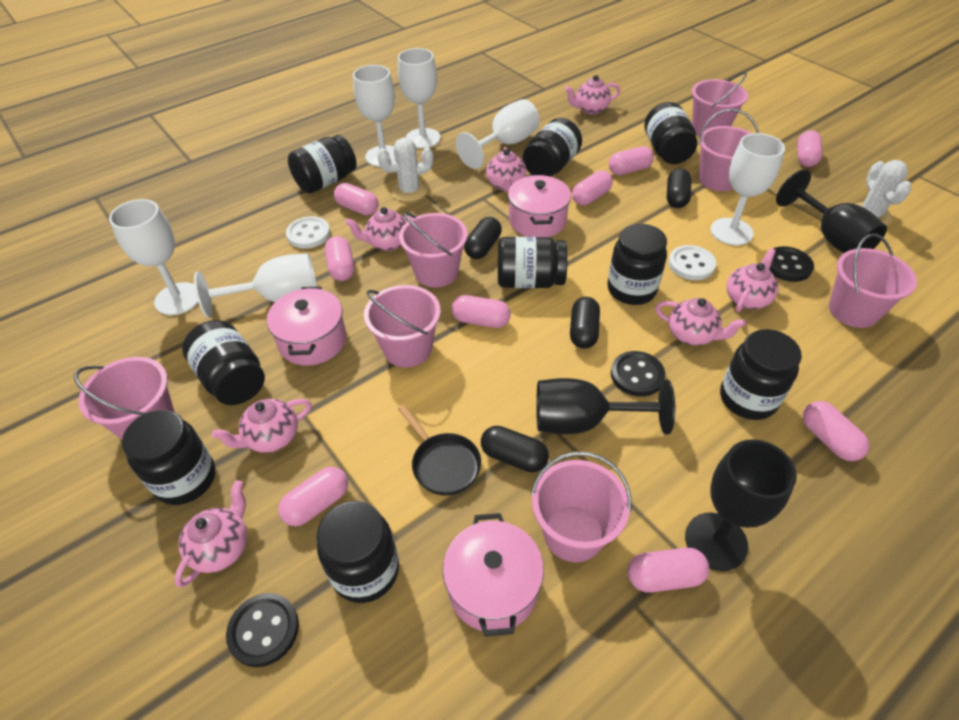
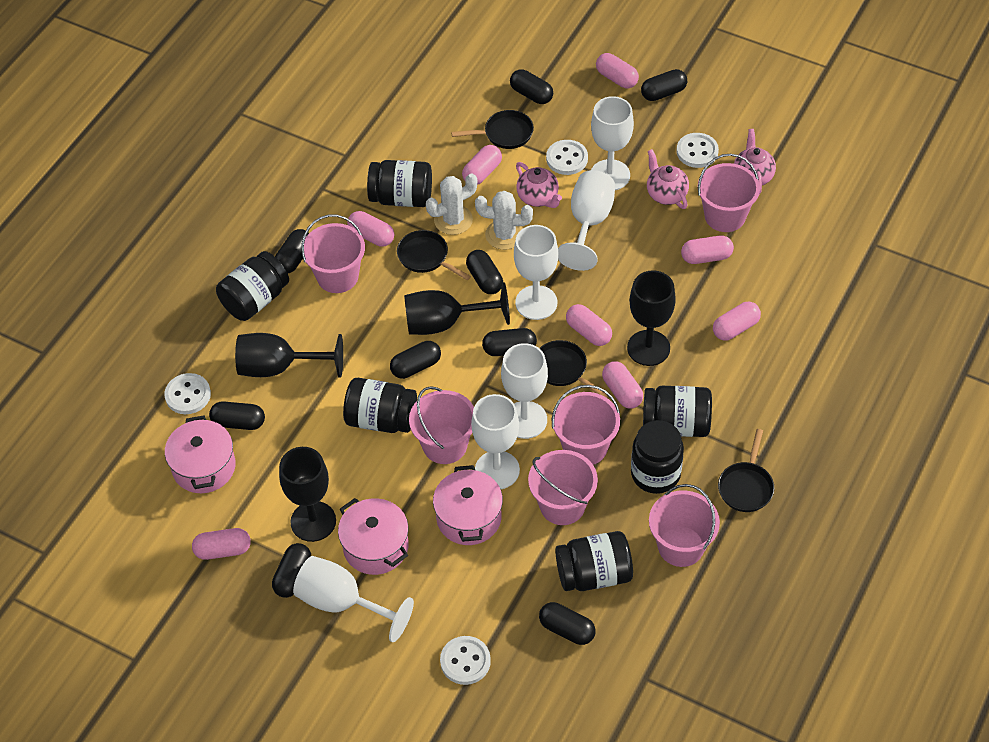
black button: 3 -> 0
black capsule: 4 -> 9
black goblet: 3 -> 4
black jar: 9 -> 6
black pan: 1 -> 4
pink bucket: 7 -> 6
pink capsule: 9 -> 8
pink teapot: 7 -> 3
white button: 2 -> 4

